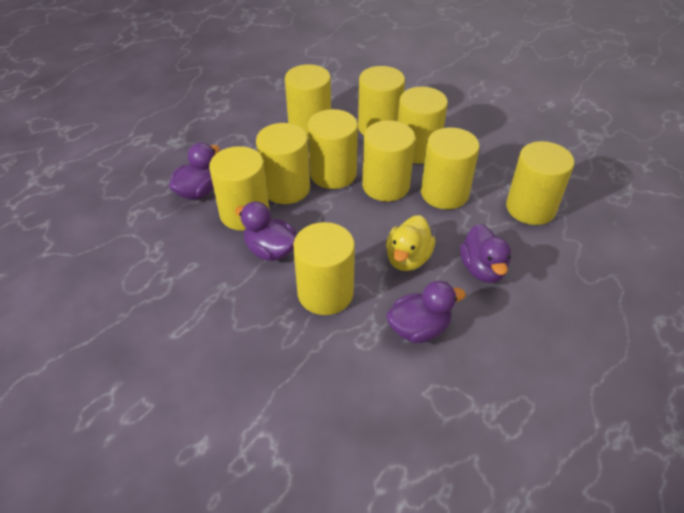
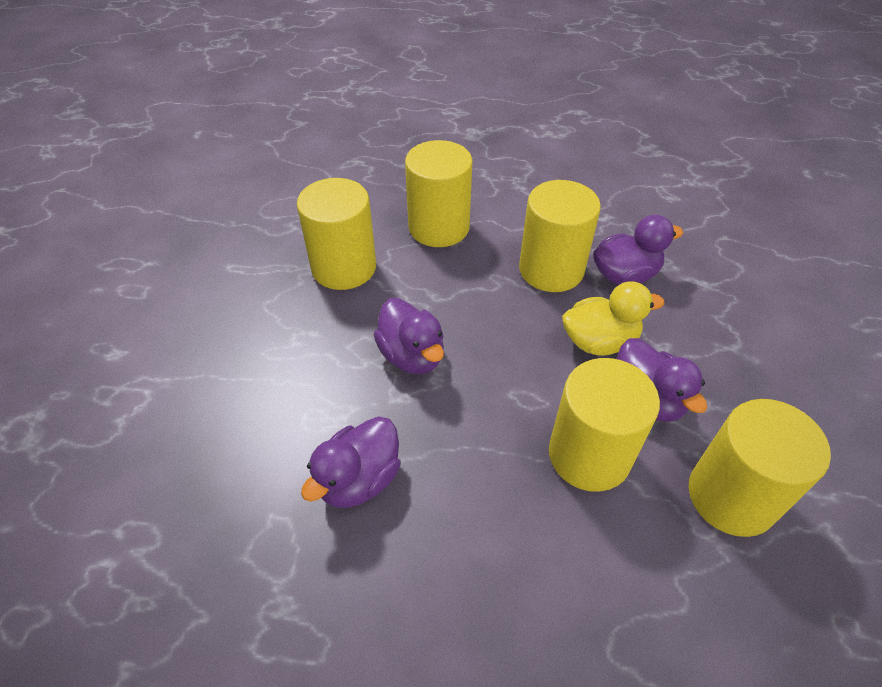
yellow cylinder: 10 -> 5

